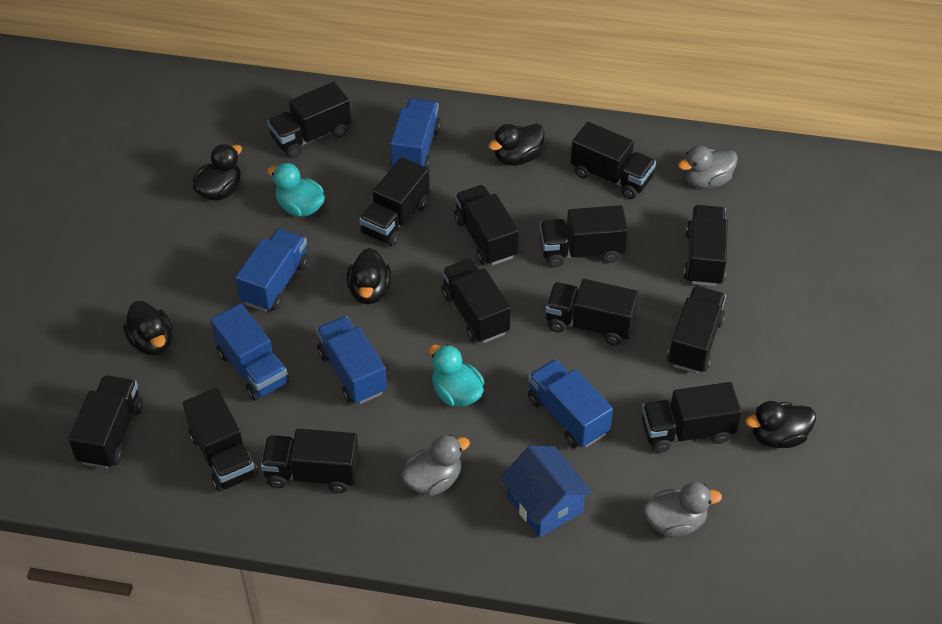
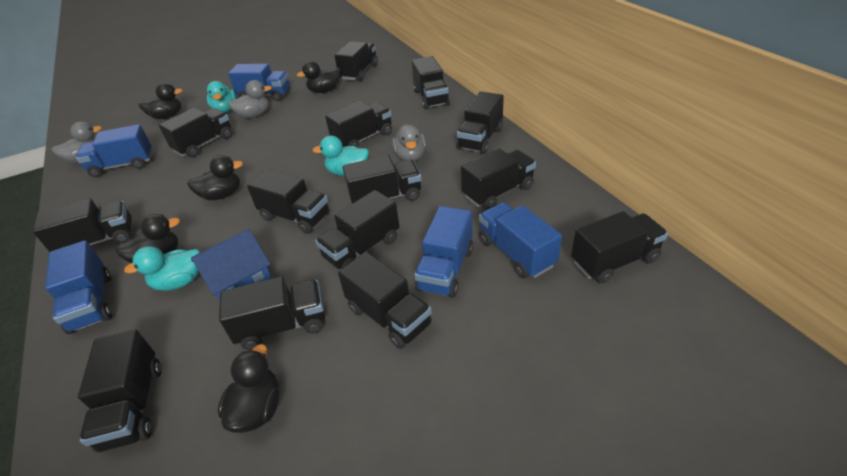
black truck: 13 -> 14
turquoise duck: 2 -> 3

